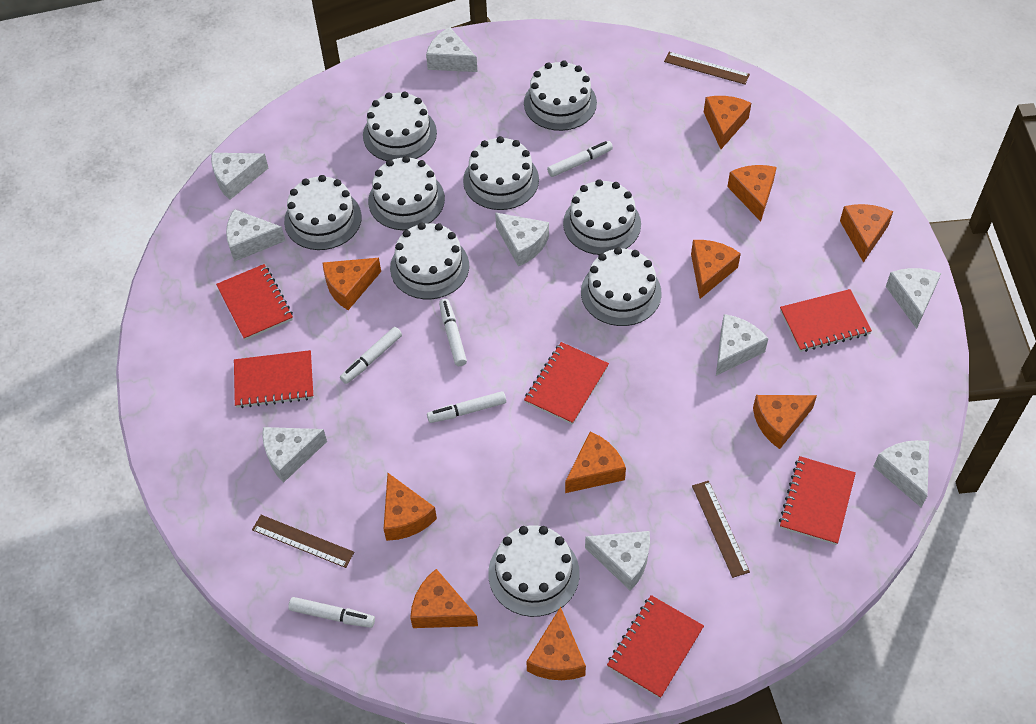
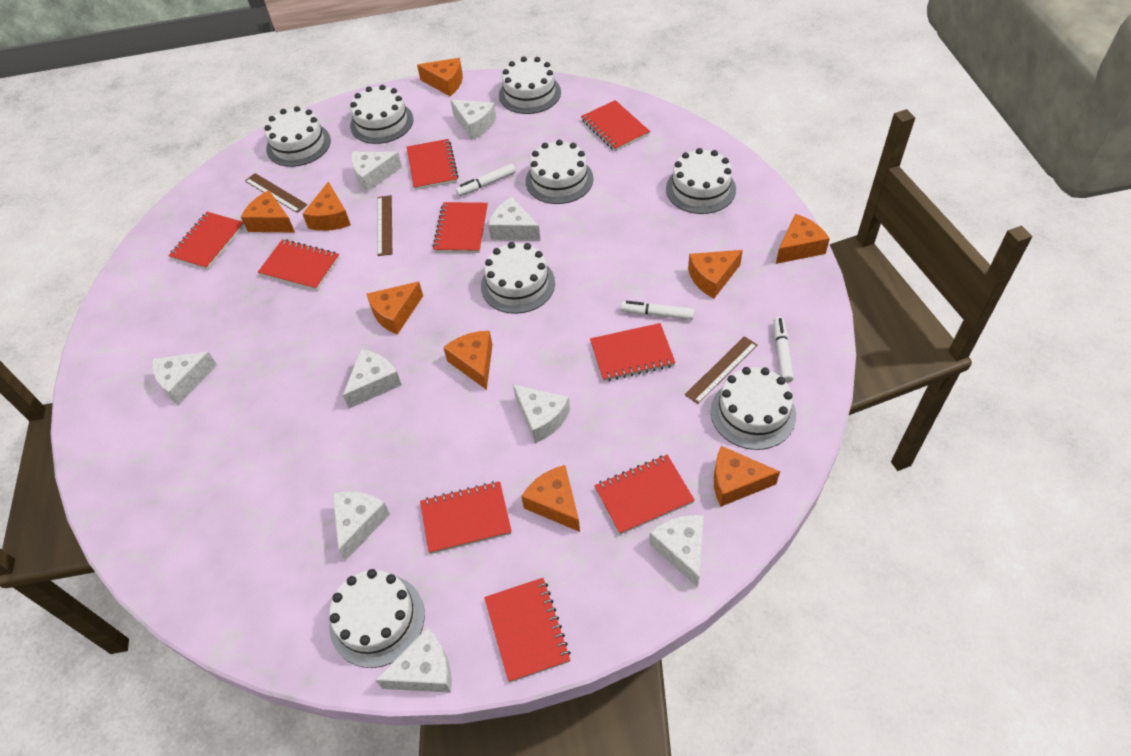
orange cheese: 10 -> 9
red notebook: 6 -> 9
white cake: 9 -> 8
white marker: 5 -> 3

